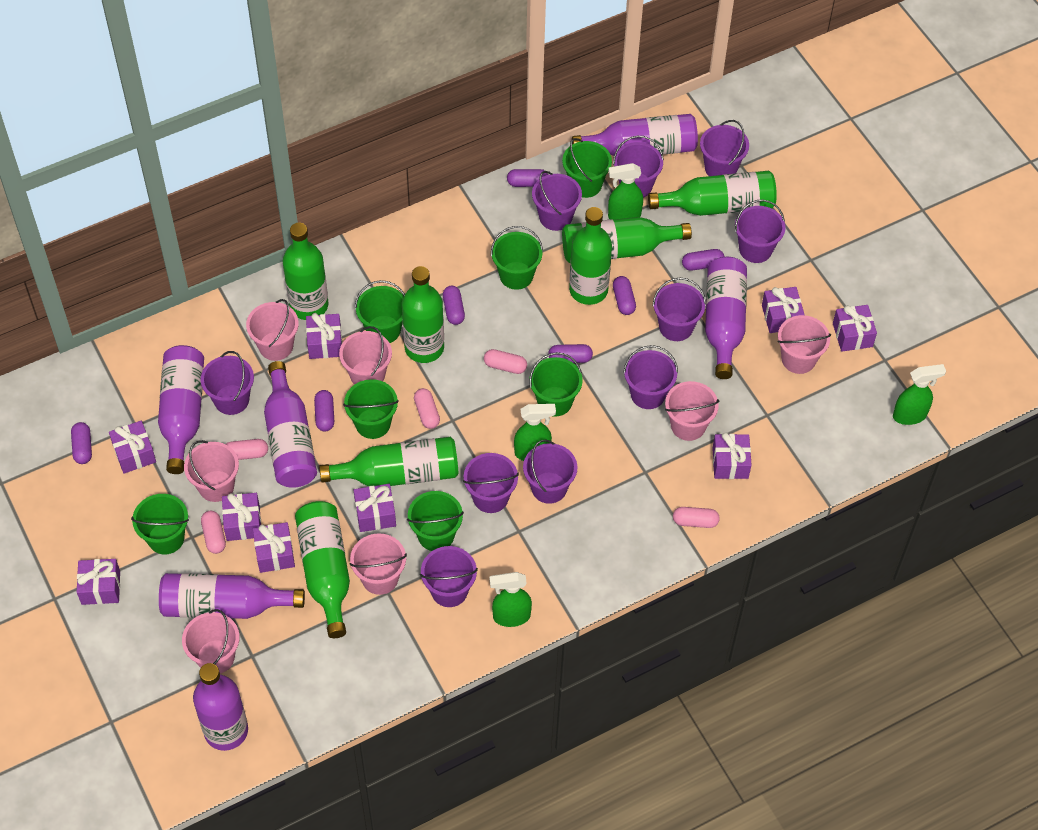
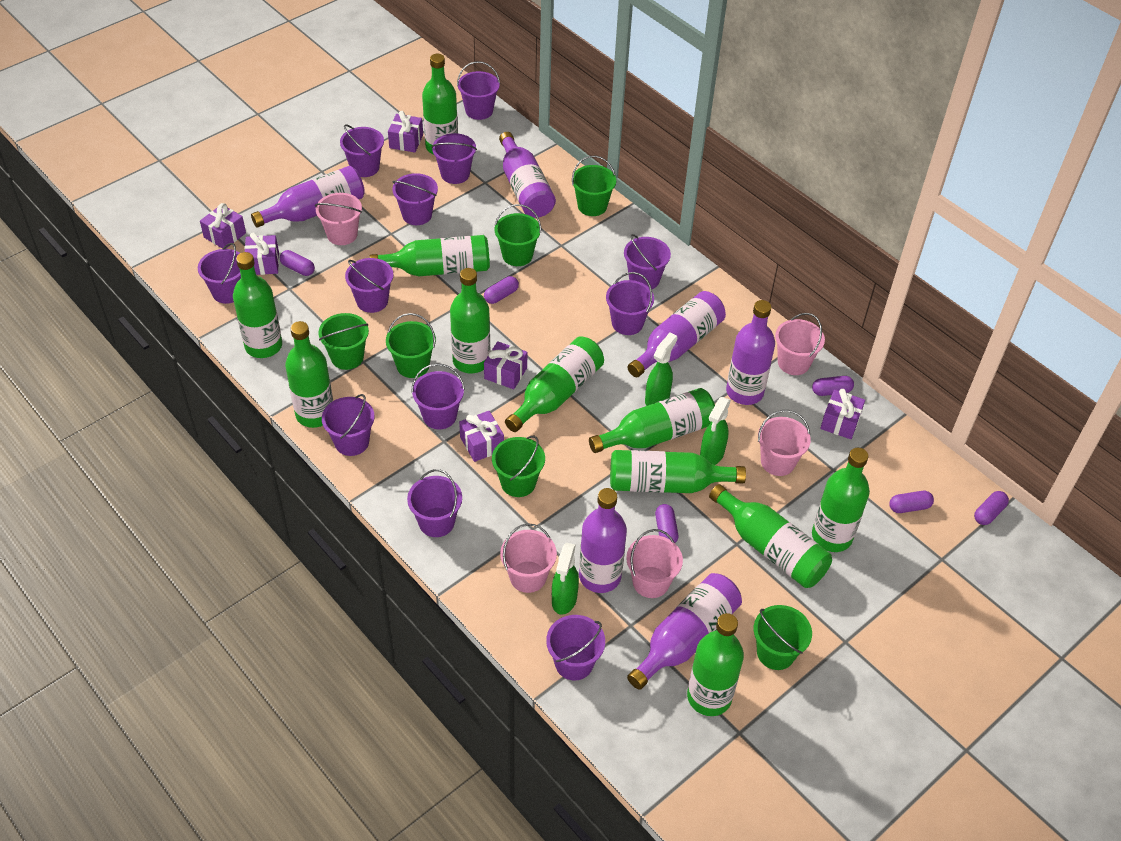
green bottle: 7 -> 11
green bucket: 7 -> 6
green spray bottle: 4 -> 3
pink bucket: 7 -> 5
pink capsule: 5 -> 0
purple bucket: 10 -> 12
purple capsule: 7 -> 6
purple gift: 9 -> 6

